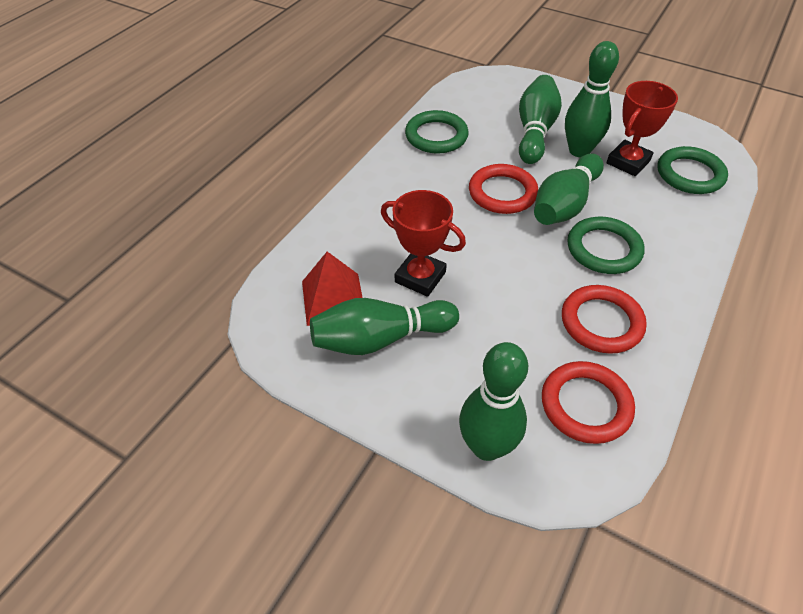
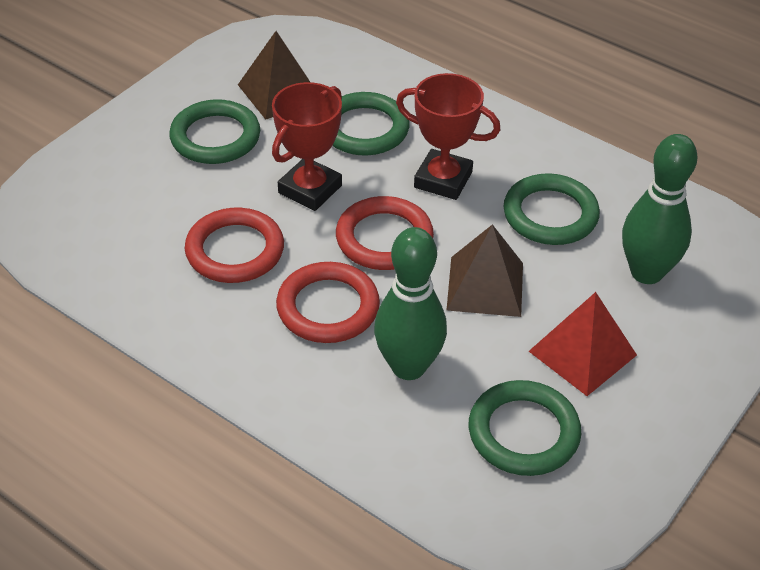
brown pyramid: 0 -> 2
green bowling pin: 5 -> 2
green ring: 3 -> 4

